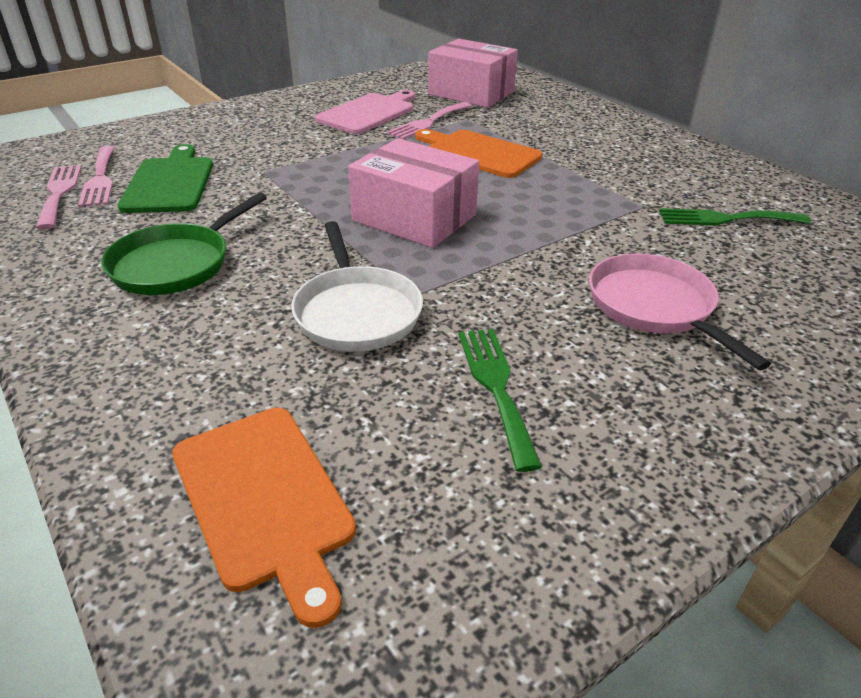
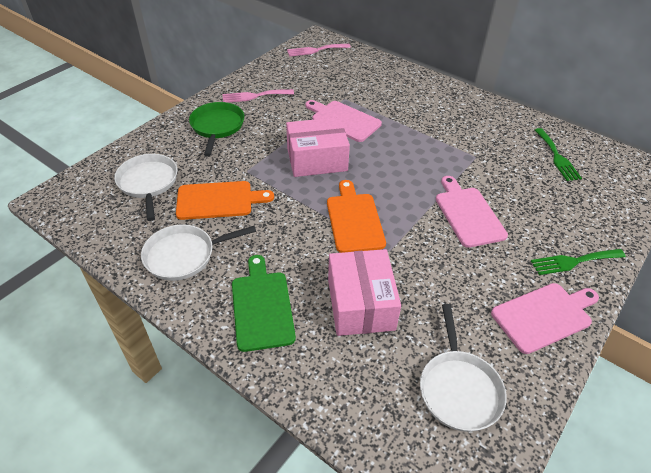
pink cutting board: 1 -> 3
pink fork: 3 -> 2
pink pan: 1 -> 0
white pan: 1 -> 3

